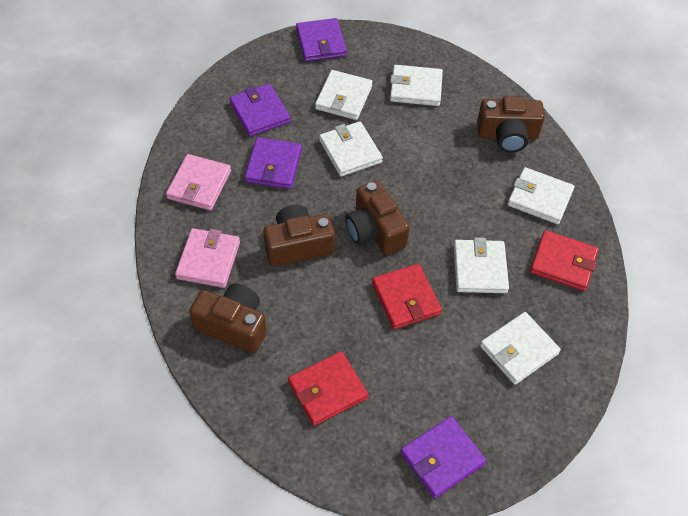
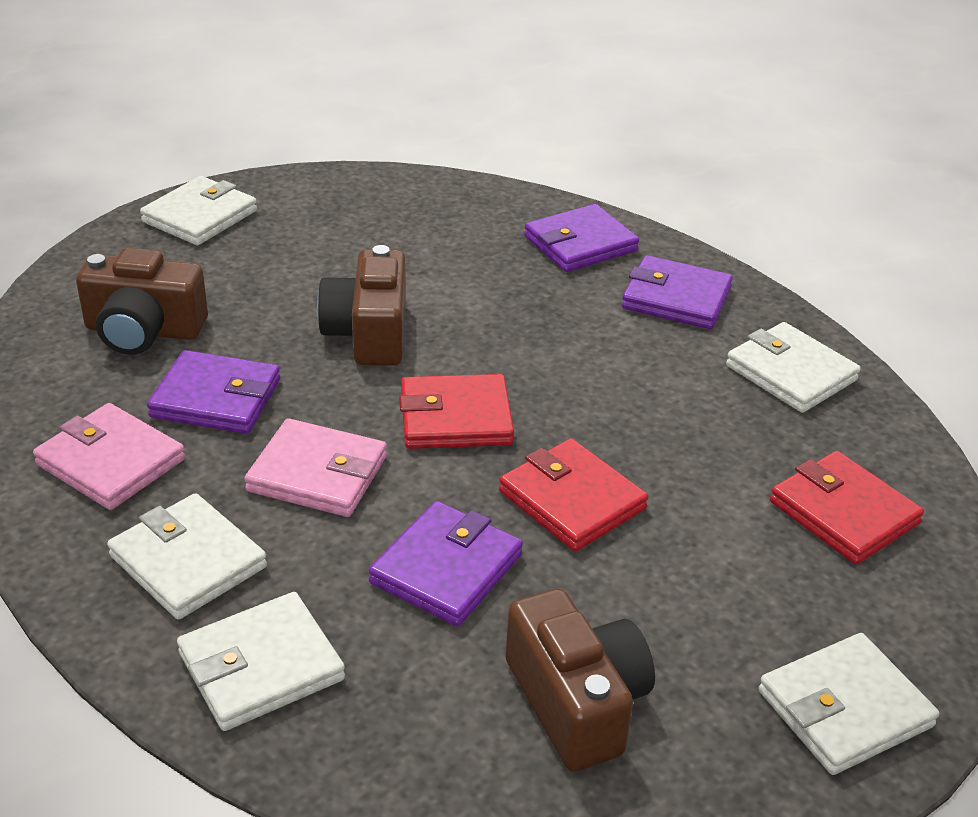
brown camera: 4 -> 3
white wallet: 6 -> 5

